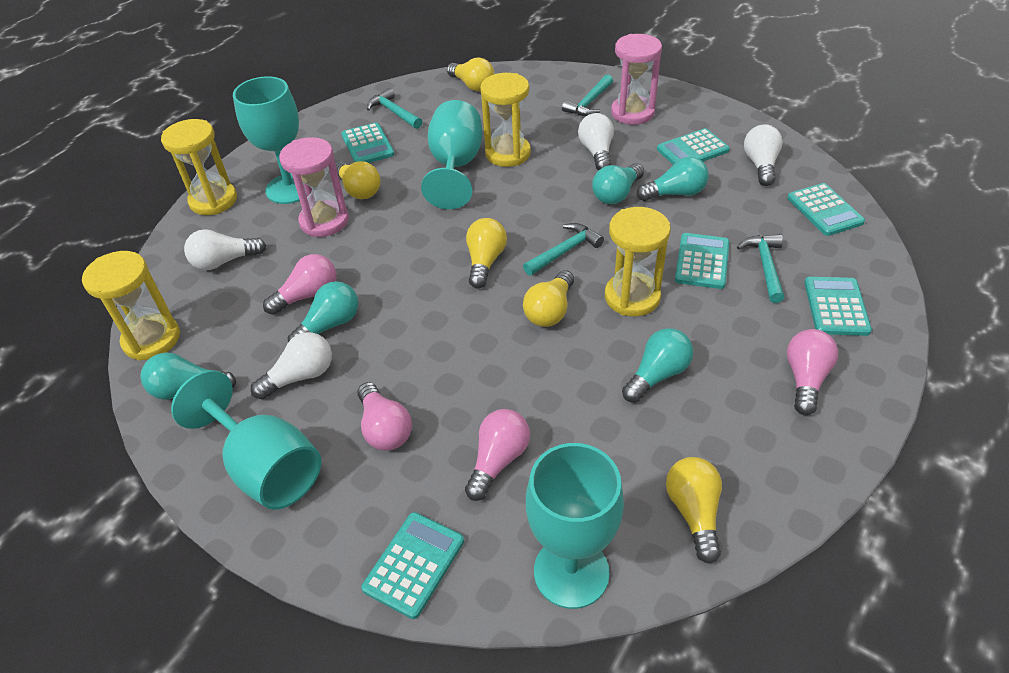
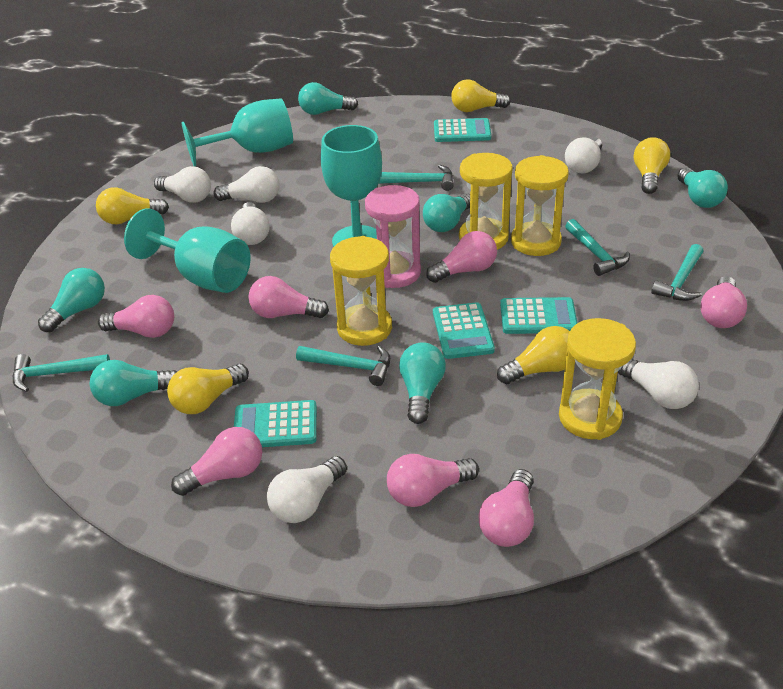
pink hourglass: 2 -> 1
pink light bulb: 4 -> 7
turquoise calculator: 6 -> 4
turquoise goblet: 4 -> 3
turquoise hammer: 4 -> 5
turquoise light bulb: 5 -> 6
white light bulb: 4 -> 6

